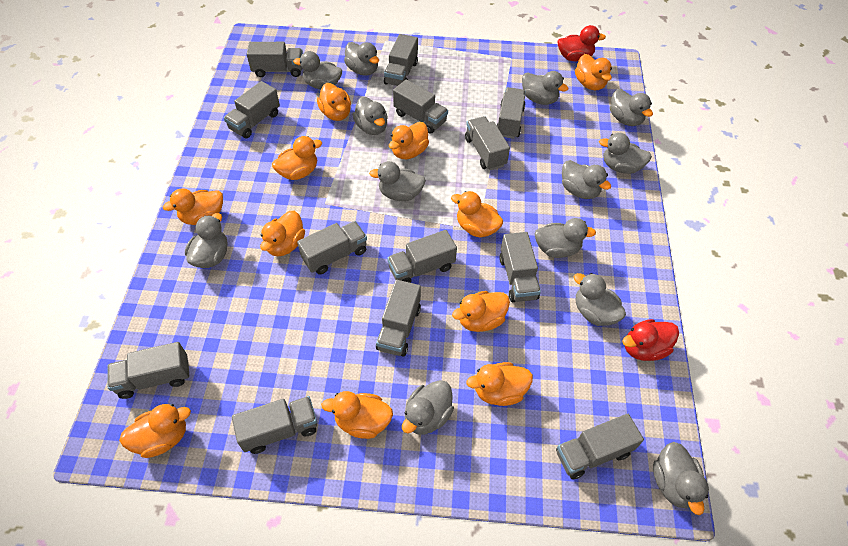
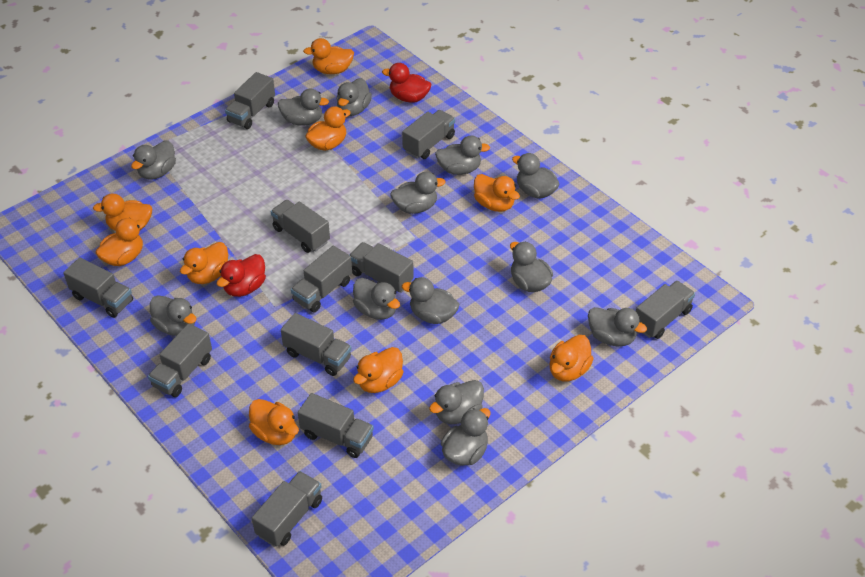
grey truck: 13 -> 11
orange duck: 11 -> 9

